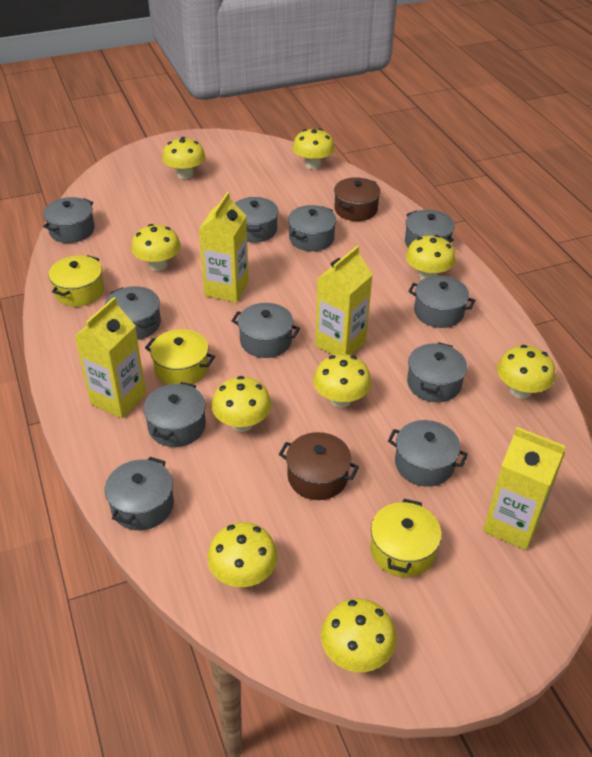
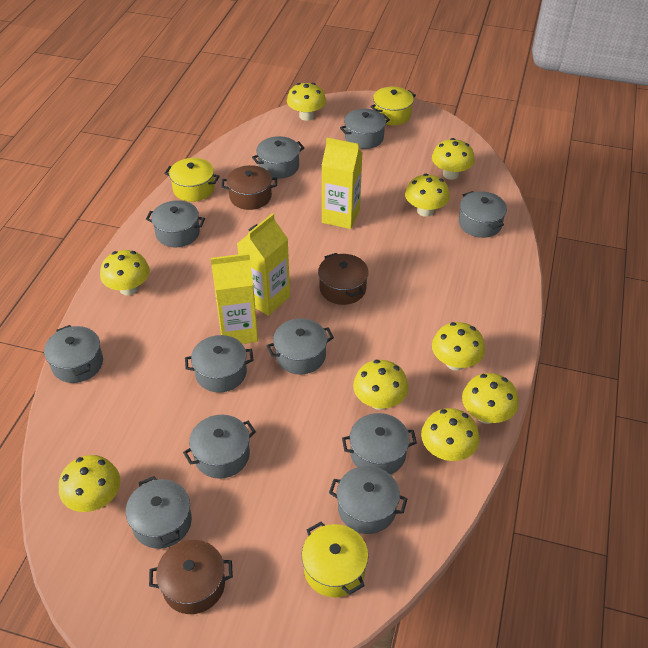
brown pot: 2 -> 3
yellow carton: 4 -> 3

